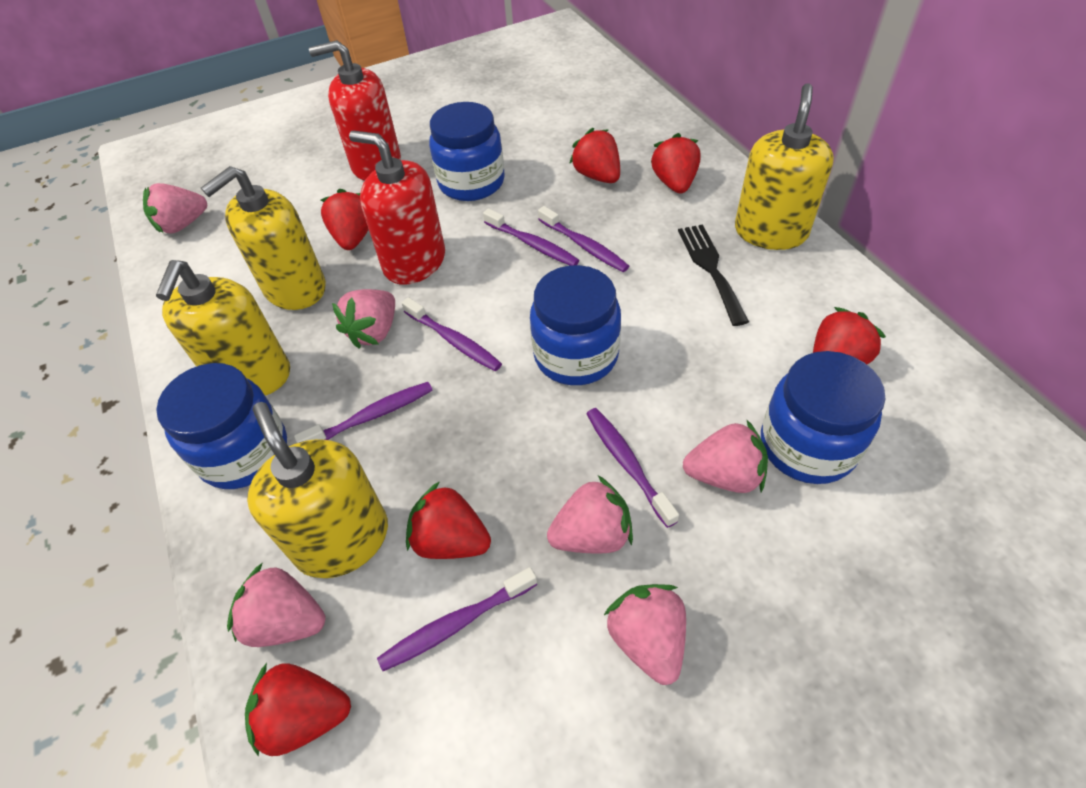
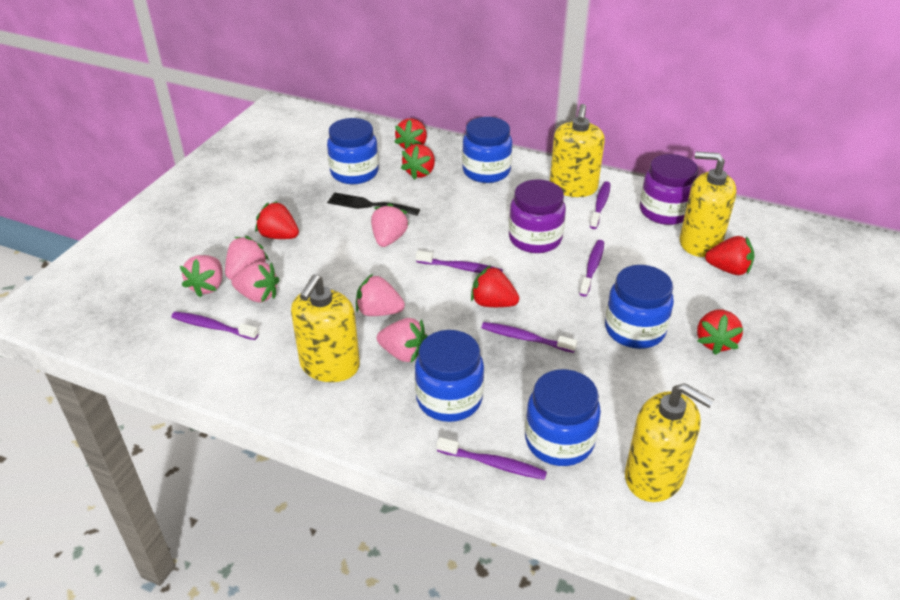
blue jar: 4 -> 5
purple jar: 0 -> 2
red soap dispenser: 2 -> 0

